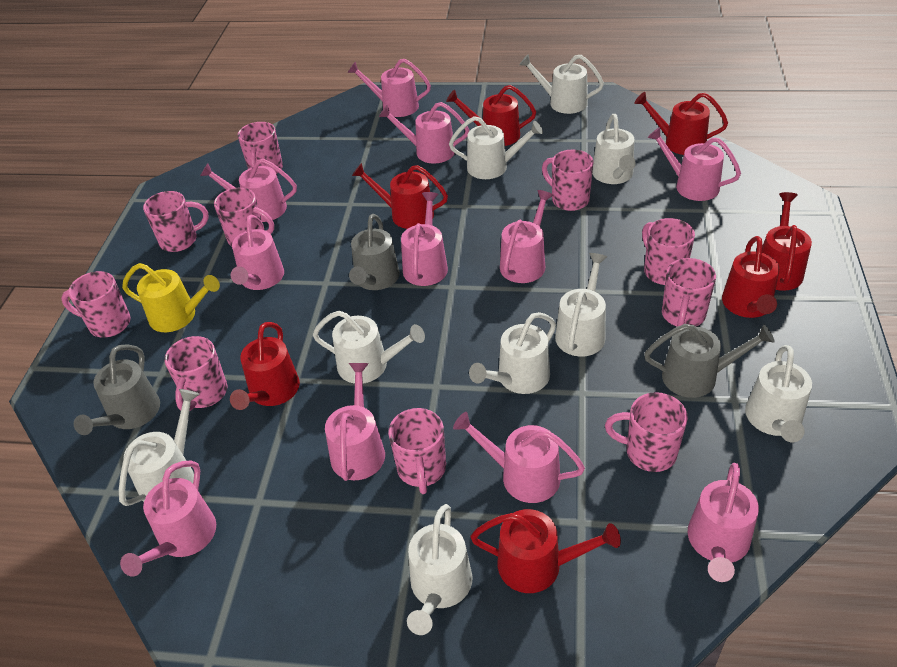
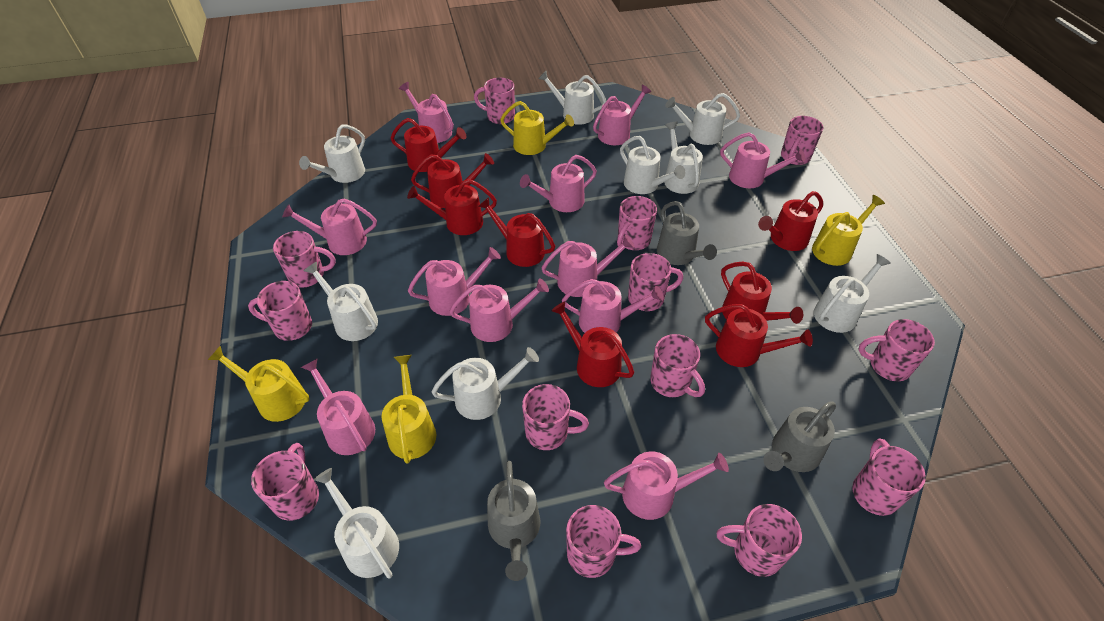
pink mug: 10 -> 13
red watering can: 7 -> 8
yellow watering can: 1 -> 4

